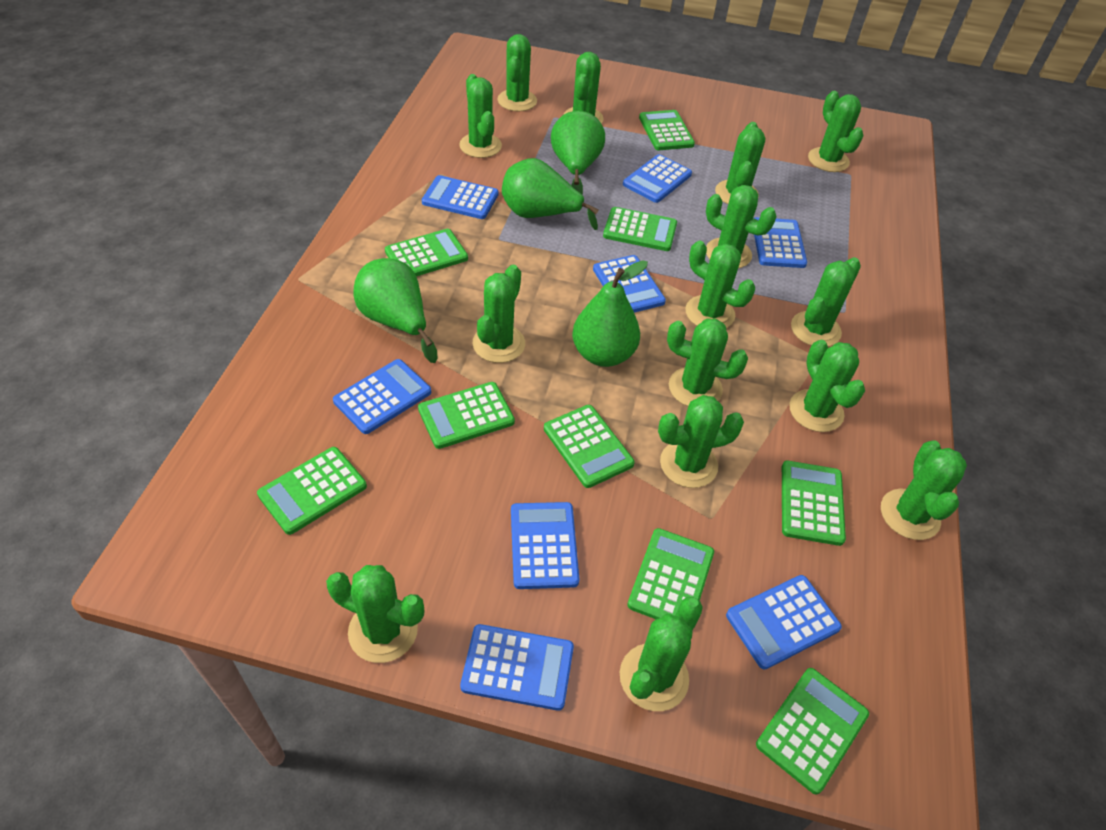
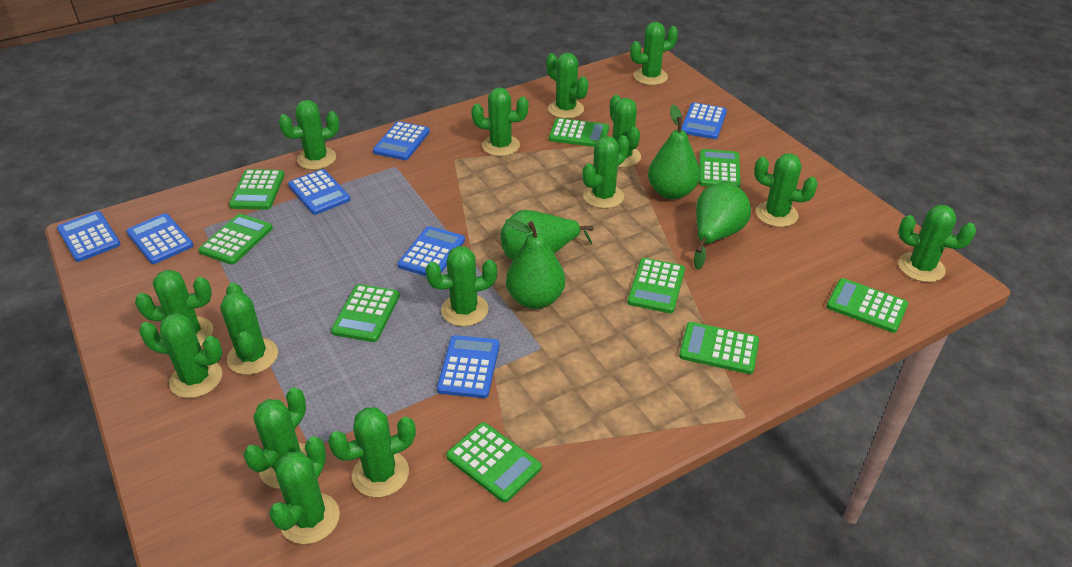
blue calculator: 8 -> 7

